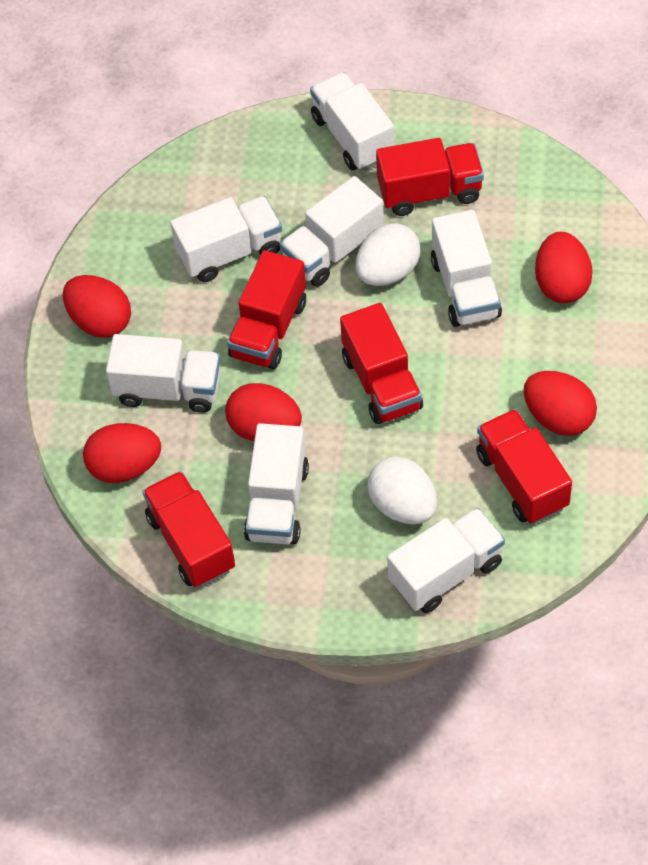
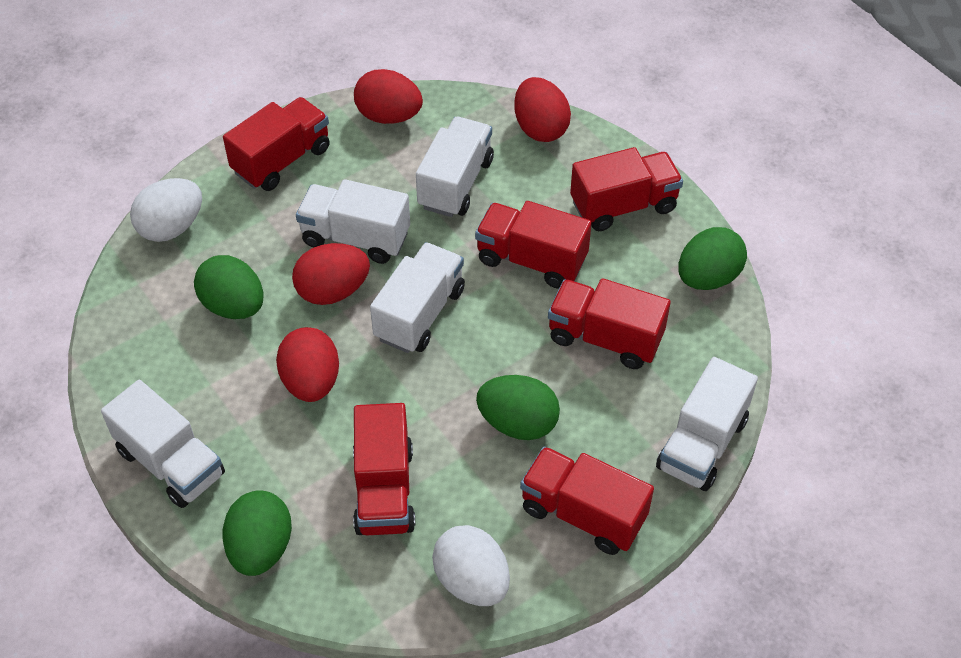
green egg: 0 -> 4
red egg: 5 -> 4
red truck: 5 -> 6
white truck: 7 -> 5

